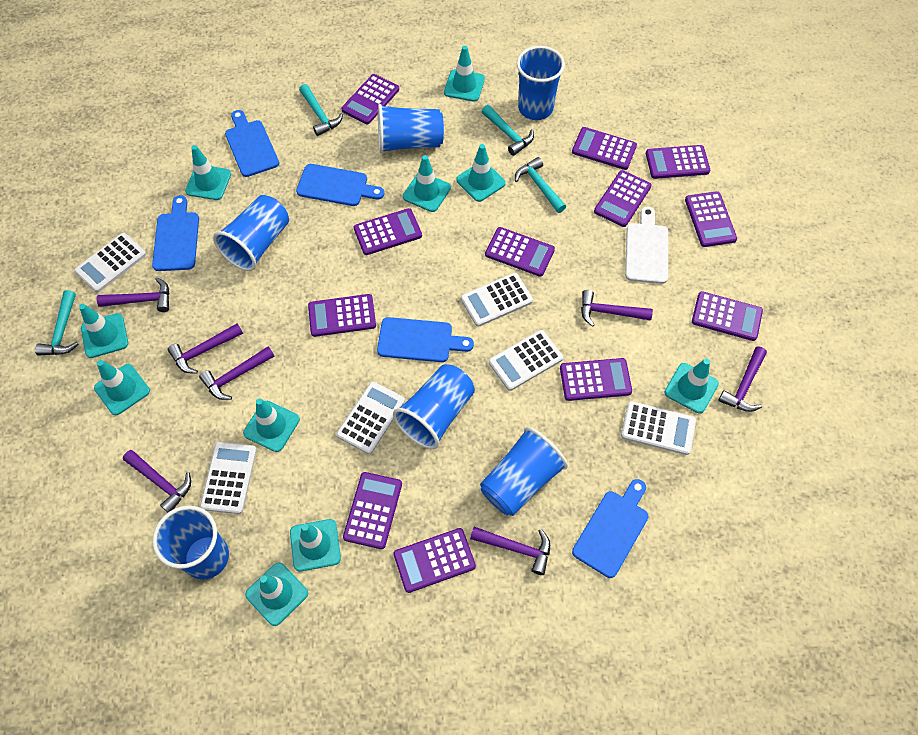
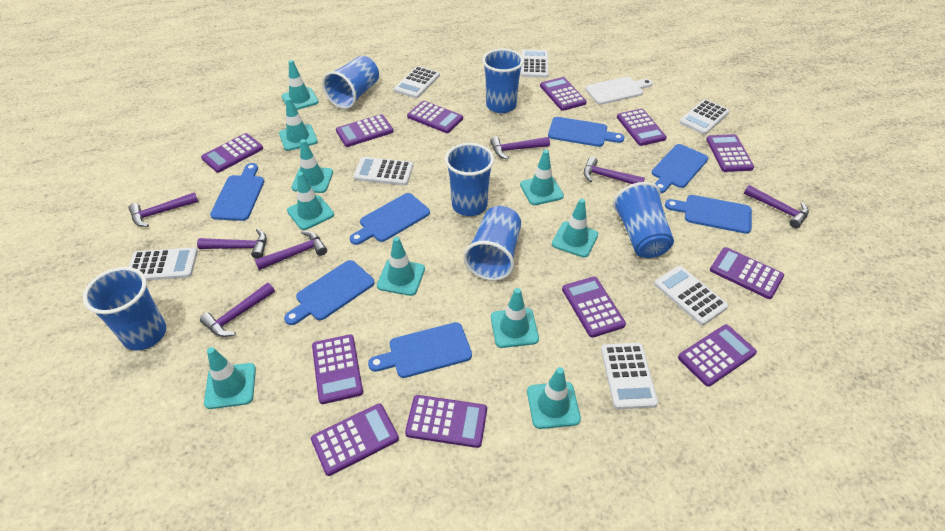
blue cutting board: 5 -> 7
turquoise hammer: 4 -> 0
white calculator: 6 -> 7

